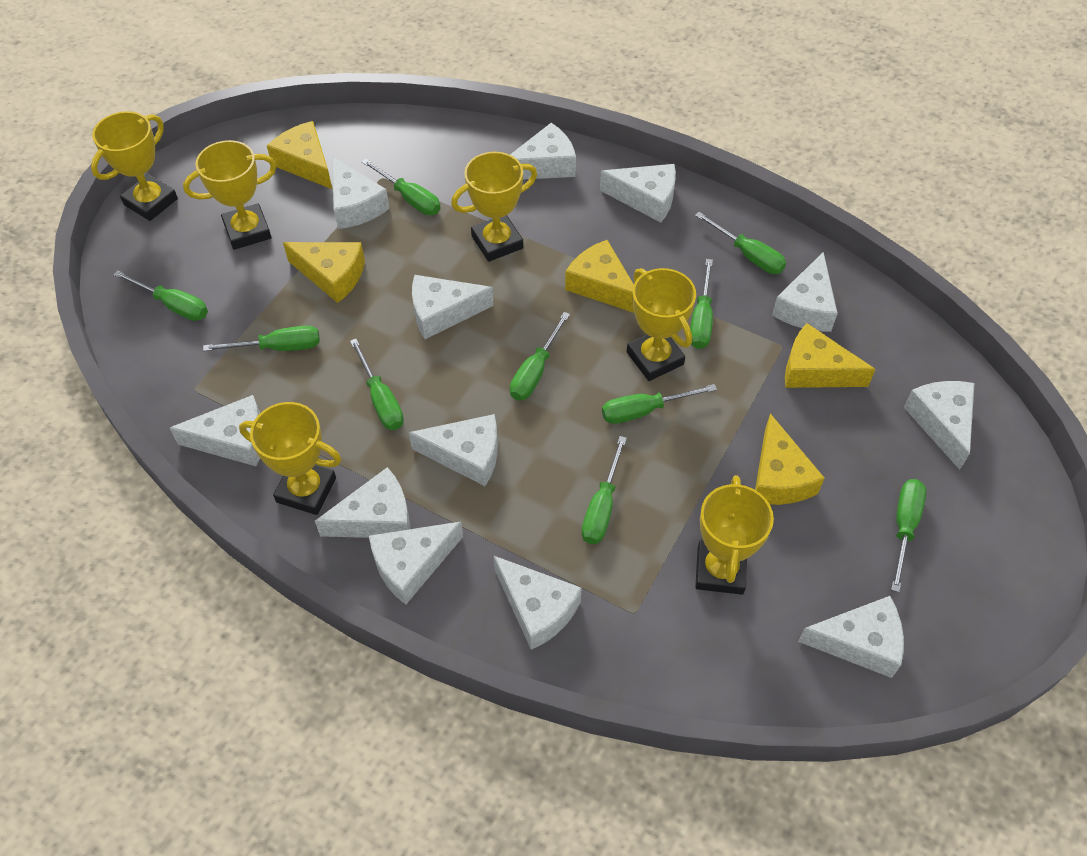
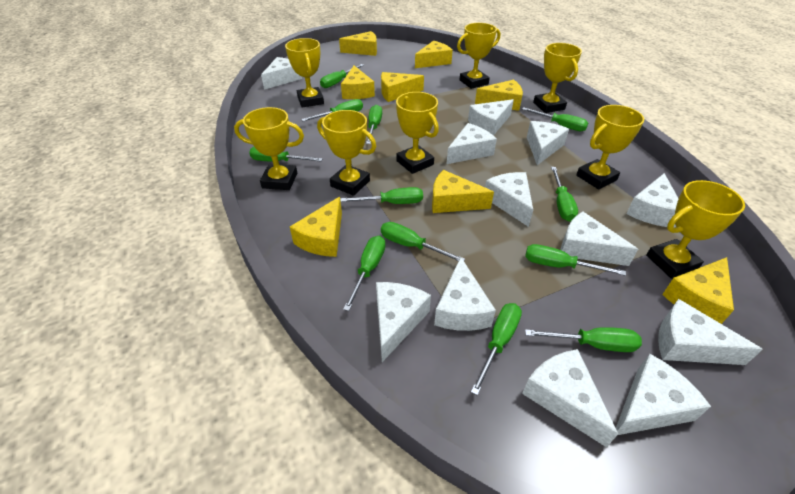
green screwdriver: 10 -> 12
yellow cheese: 5 -> 8
yellow trophy: 6 -> 8

